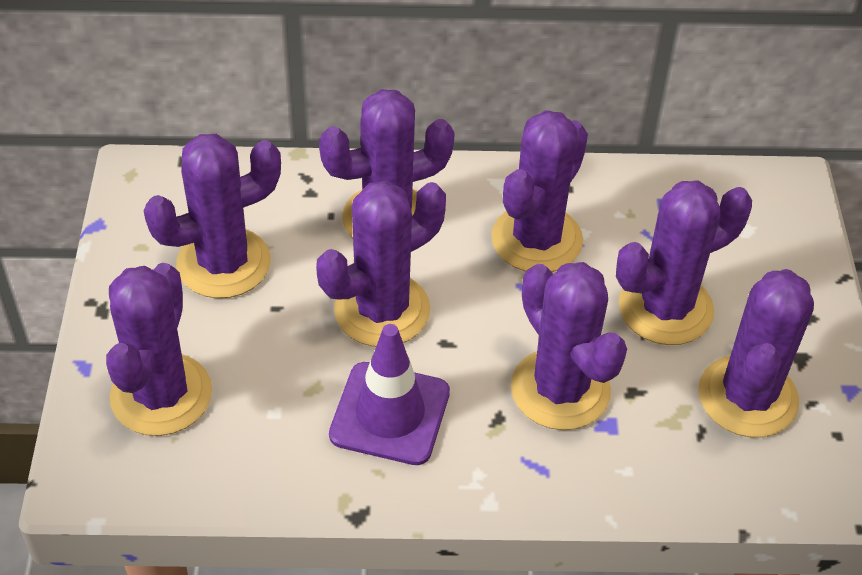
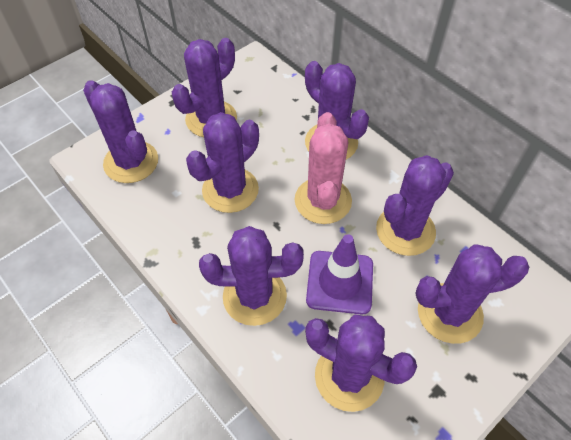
pink cactus: 0 -> 1

